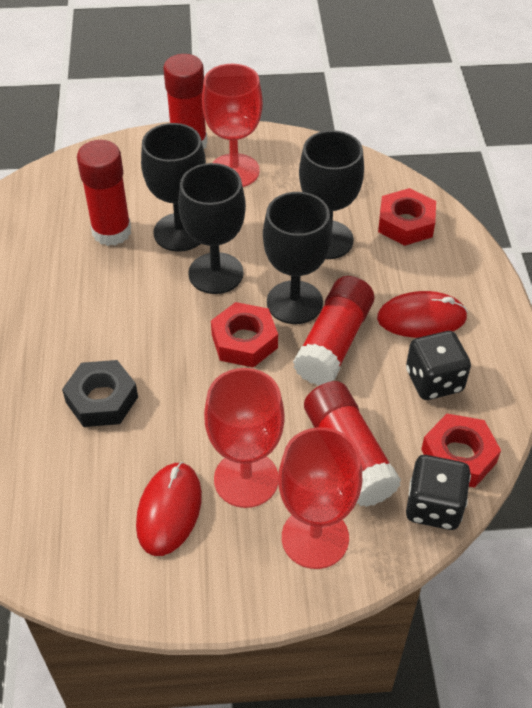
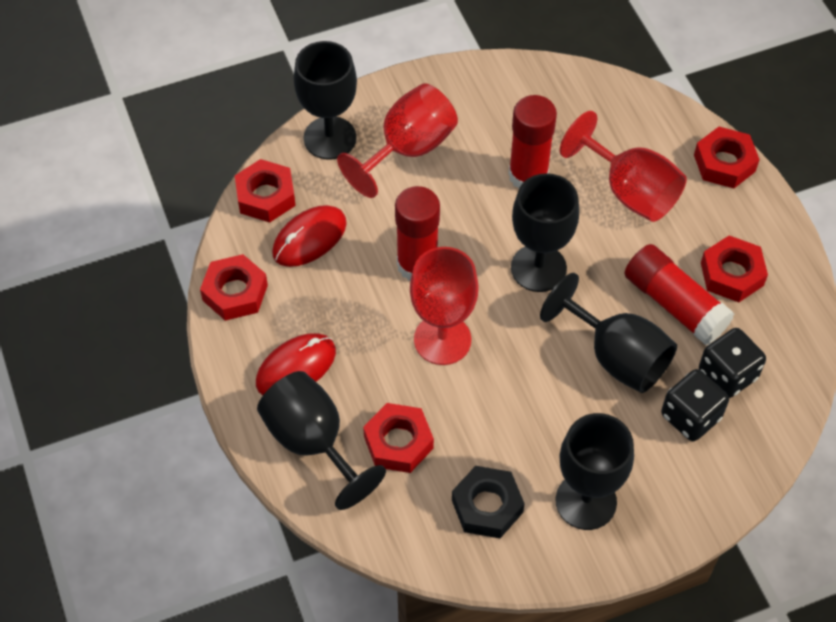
black goblet: 4 -> 5
red glue stick: 4 -> 3
red nut: 3 -> 5

